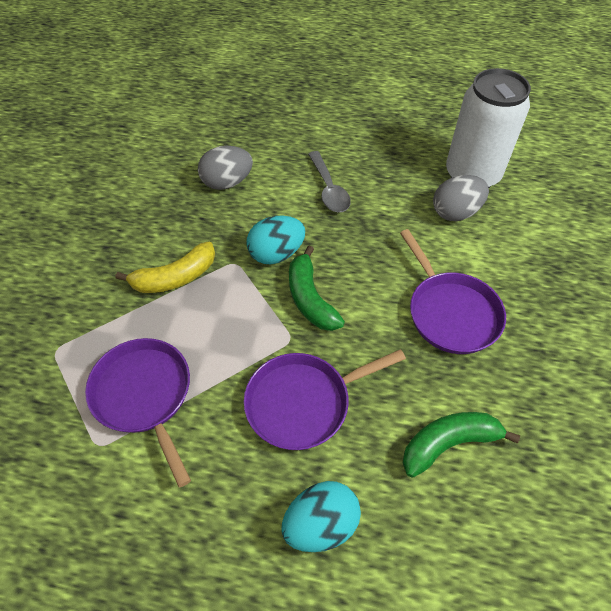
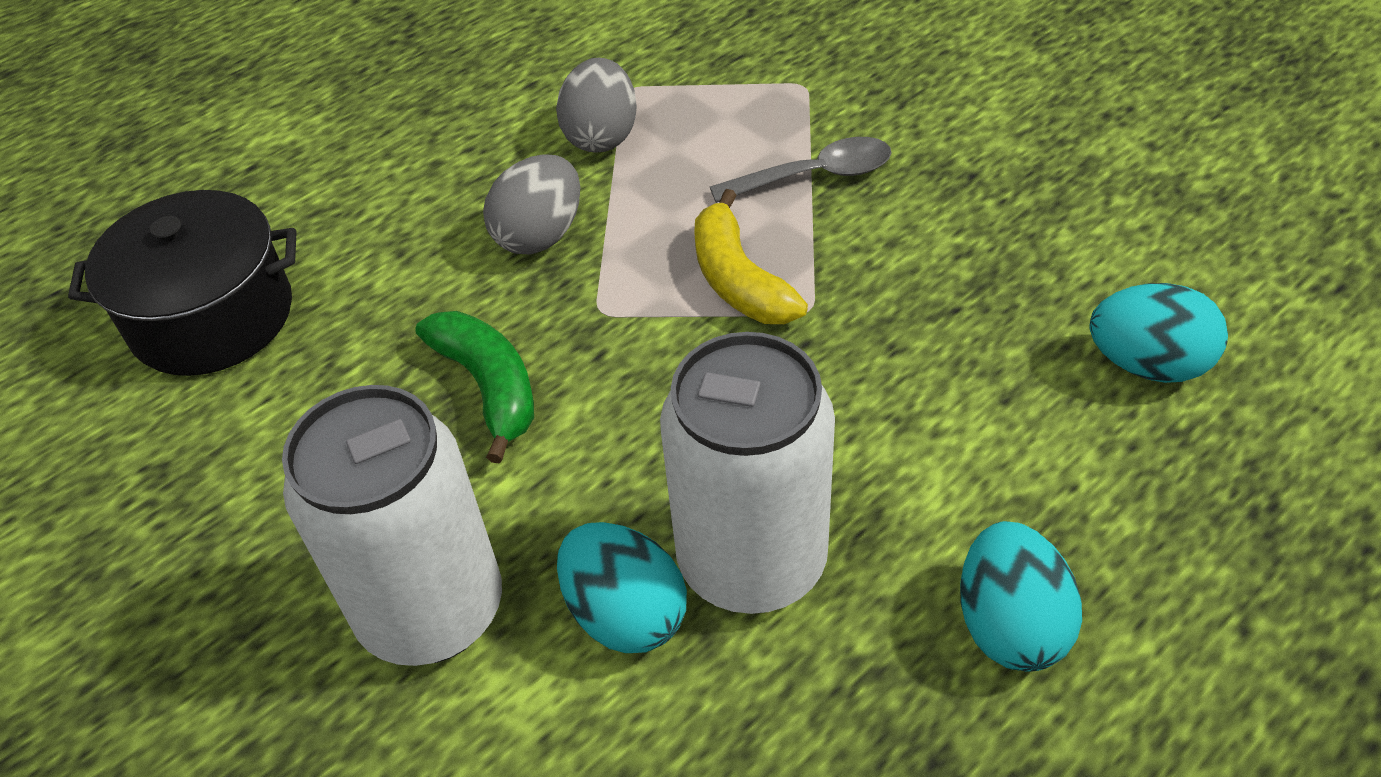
black pot: 0 -> 1
green banana: 2 -> 1
purple pan: 3 -> 0
turquoise egg: 2 -> 3
white can: 1 -> 2

